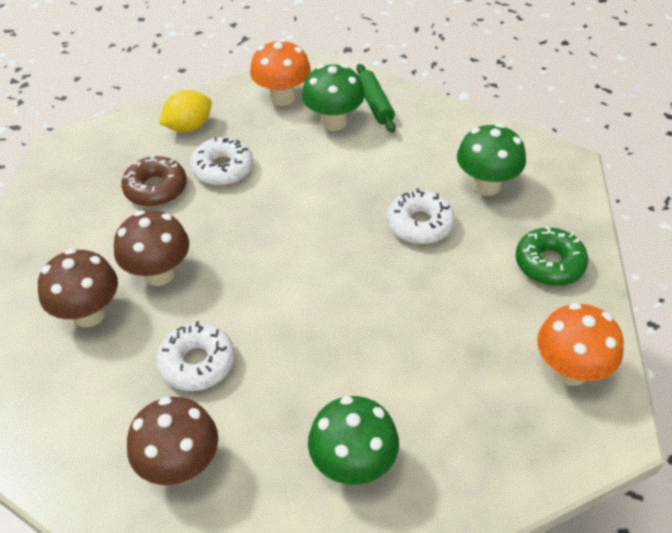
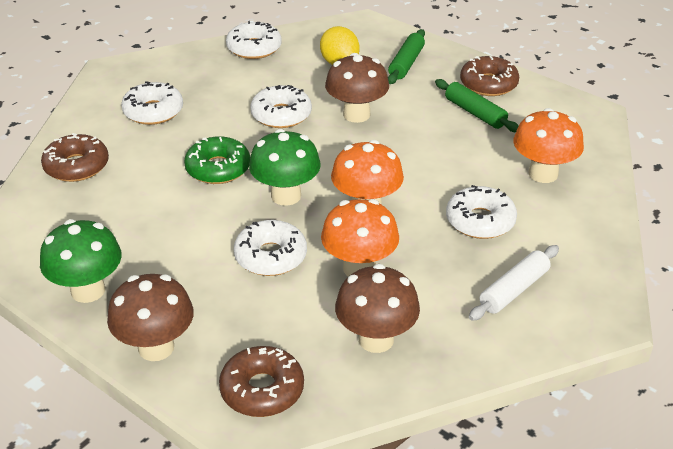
brown donut: 1 -> 3
green mushroom: 3 -> 2
green rolling pin: 1 -> 2
orange mushroom: 2 -> 3
white donut: 3 -> 5
white rolling pin: 0 -> 1

